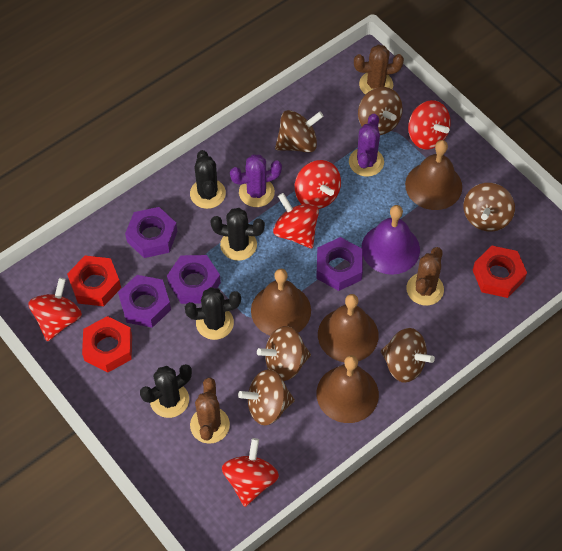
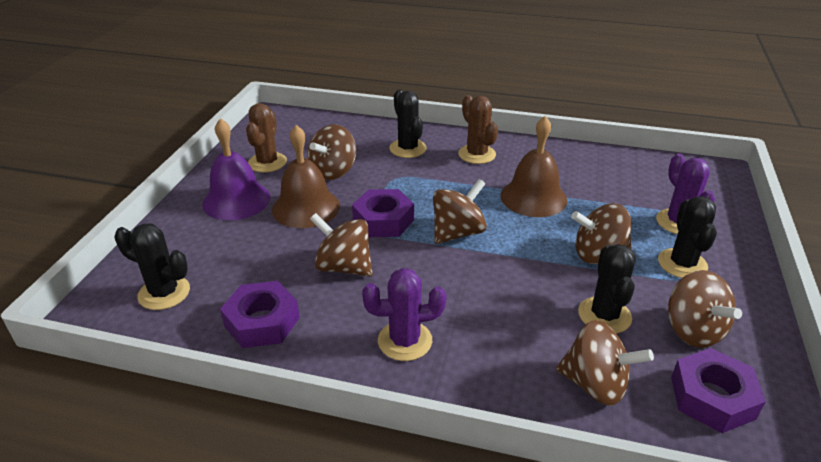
brown bell: 4 -> 2
brown cactus: 3 -> 2
purple nut: 4 -> 3
red nut: 3 -> 0
red spinning top: 5 -> 0

